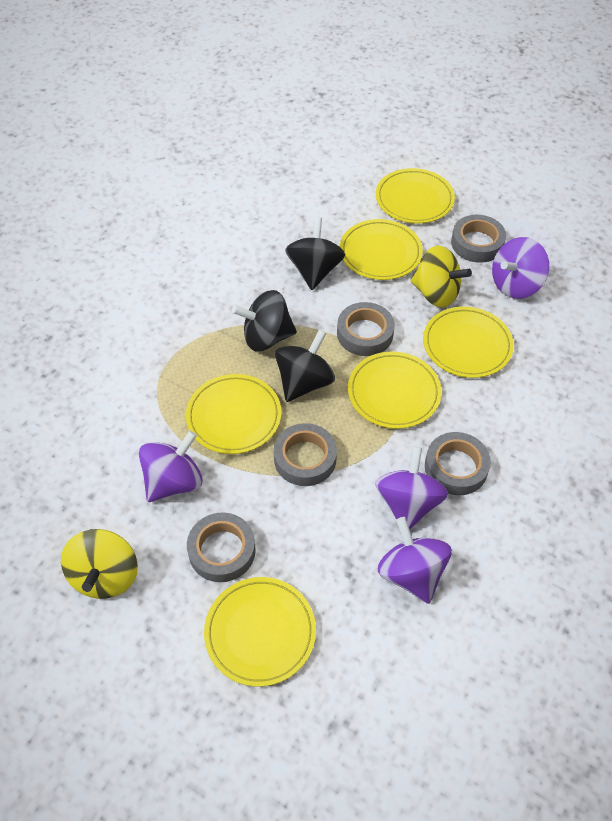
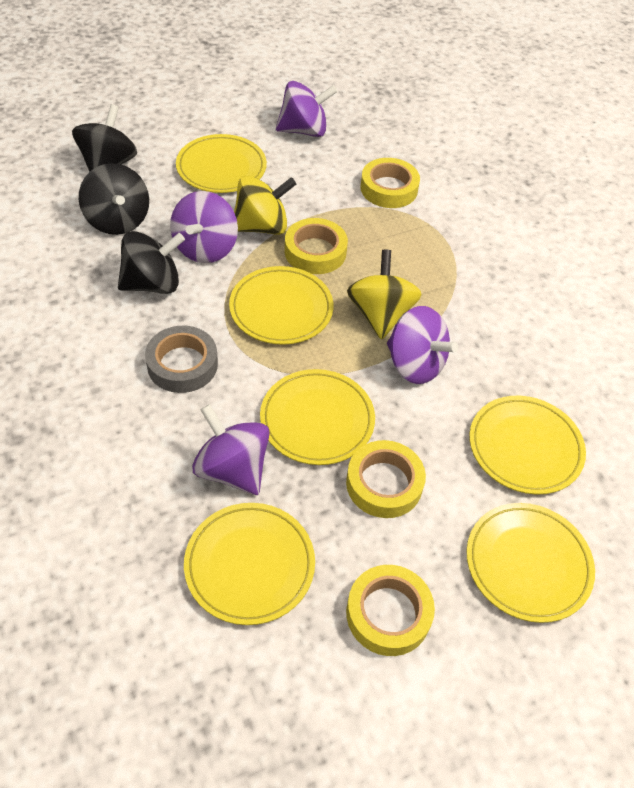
grey tape: 5 -> 1
yellow tape: 0 -> 4

